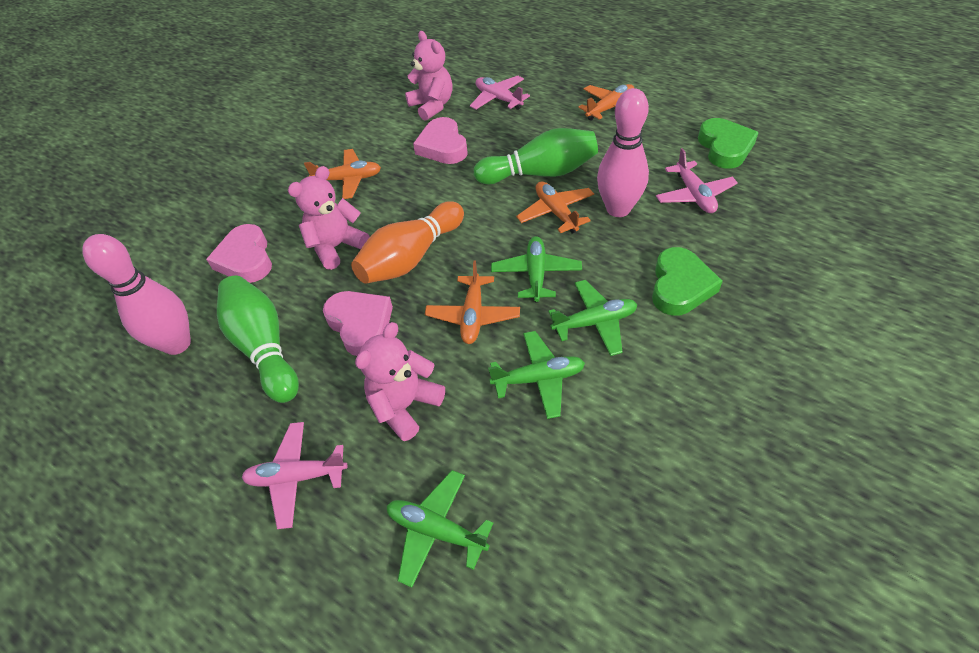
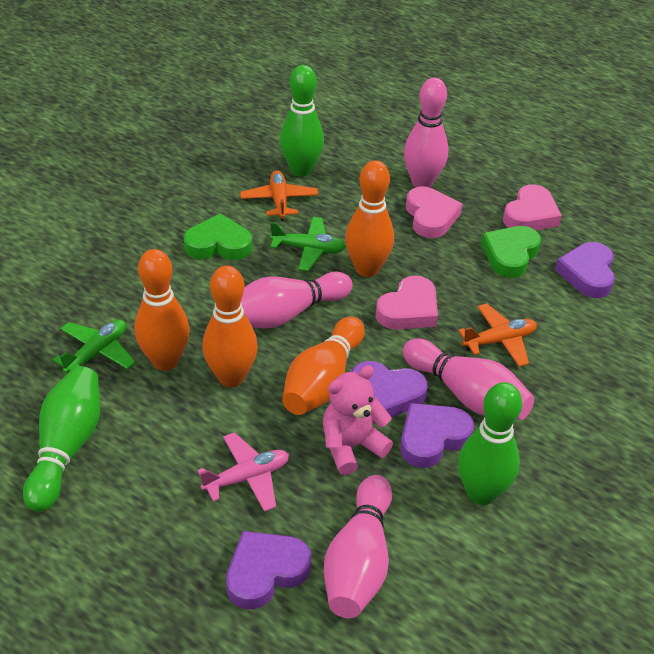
green bowling pin: 2 -> 3
green plane: 4 -> 2
orange bowling pin: 1 -> 4
orange plane: 4 -> 2
pink bowling pin: 2 -> 4
pink plane: 3 -> 1
pink teddy bear: 3 -> 1
purple heart: 0 -> 4

